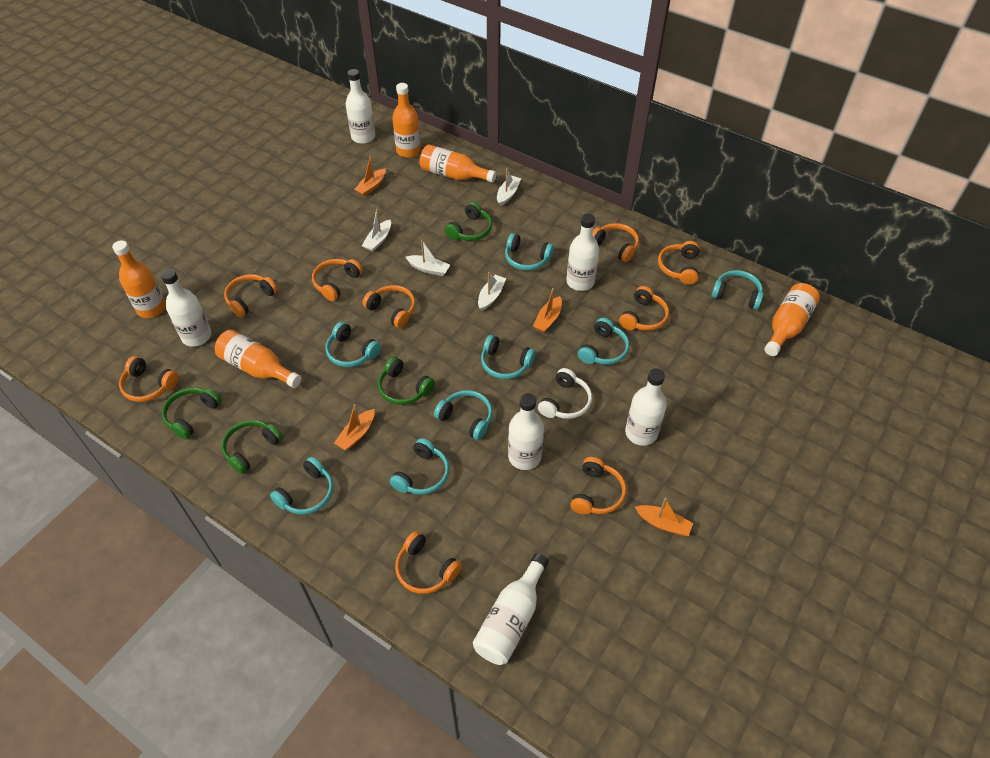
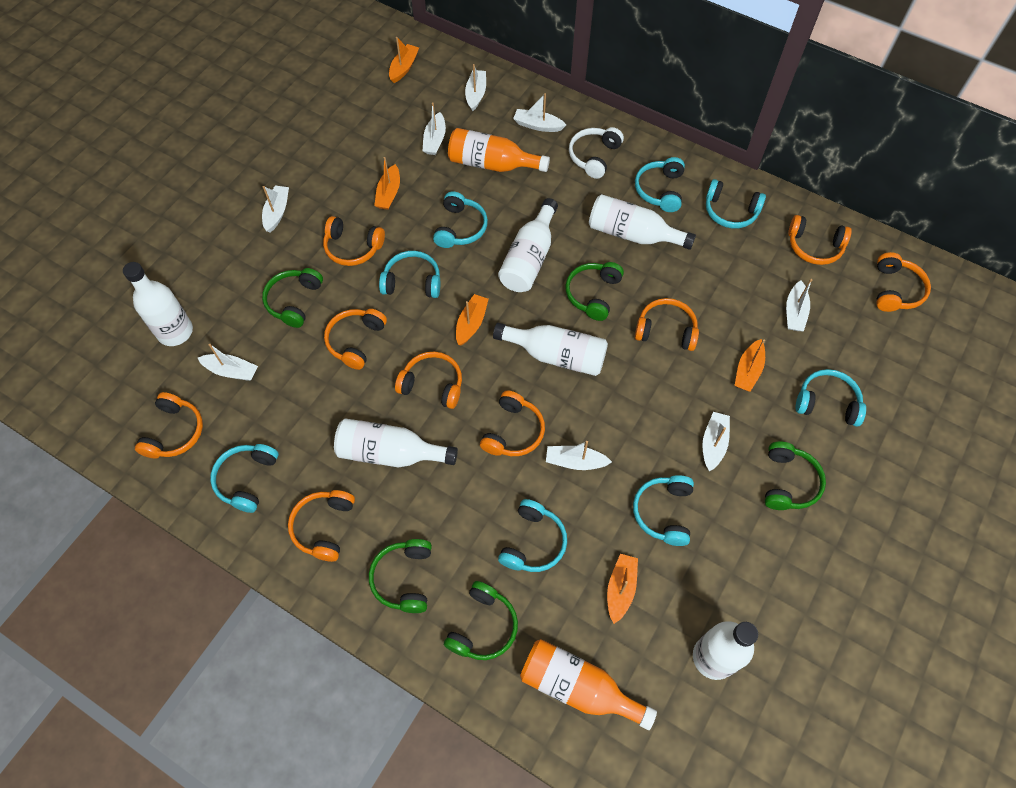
green headphones: 4 -> 5
orange boat: 4 -> 5
orange bottle: 5 -> 2
white boat: 4 -> 8

